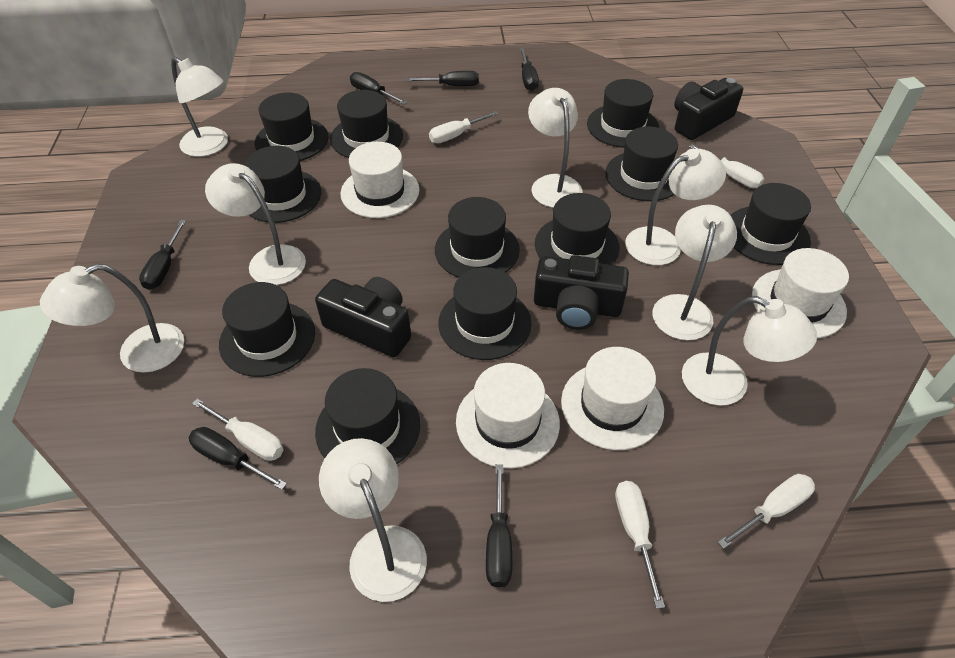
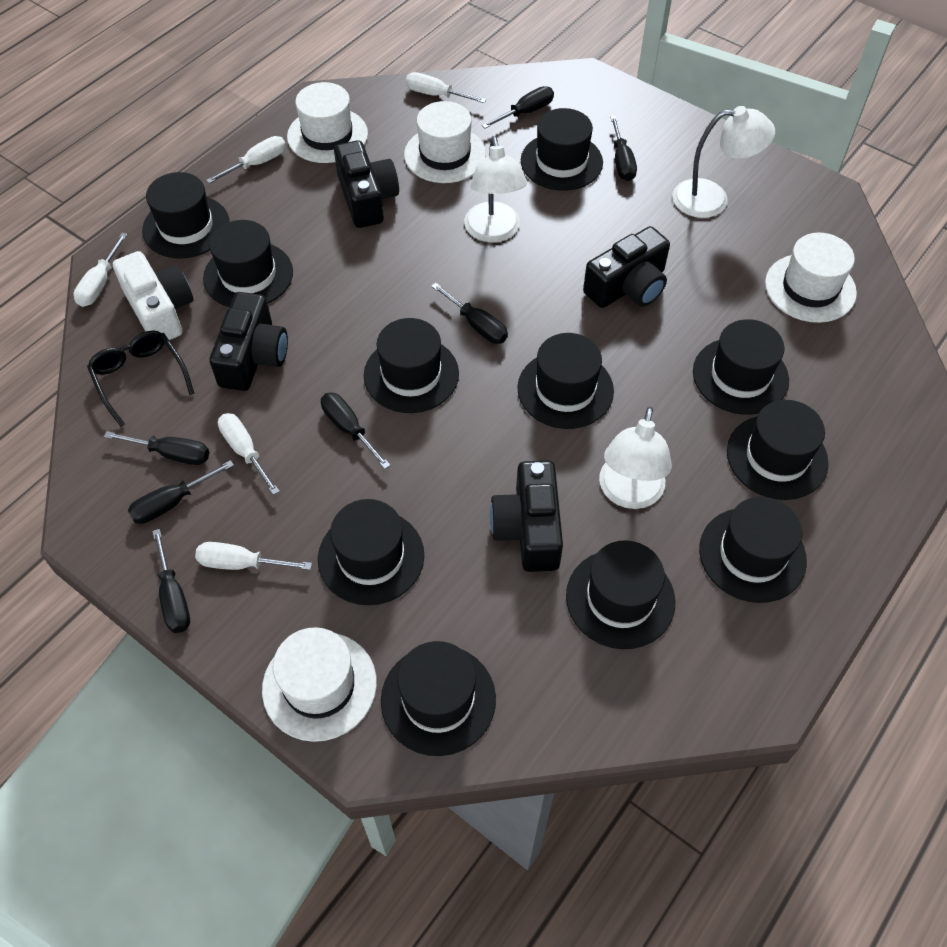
black camera: 3 -> 4
black glasses: 0 -> 1
black screwdriver: 6 -> 7
white camera: 0 -> 1
white lamp: 8 -> 3

